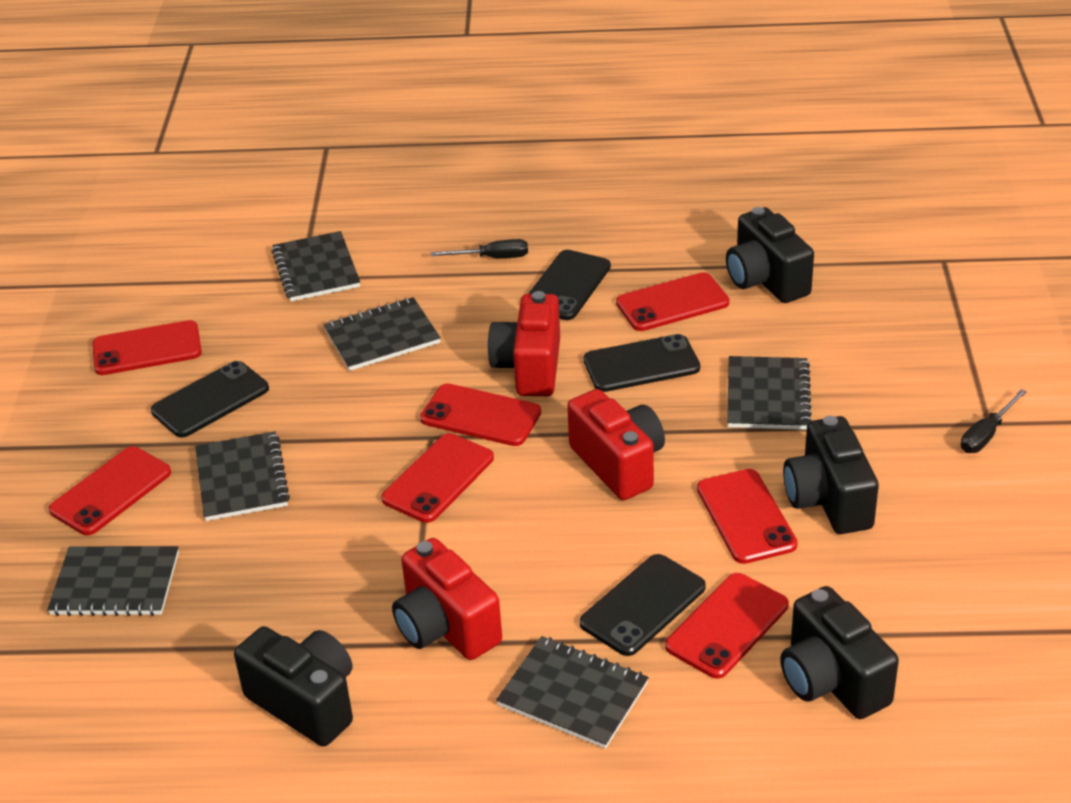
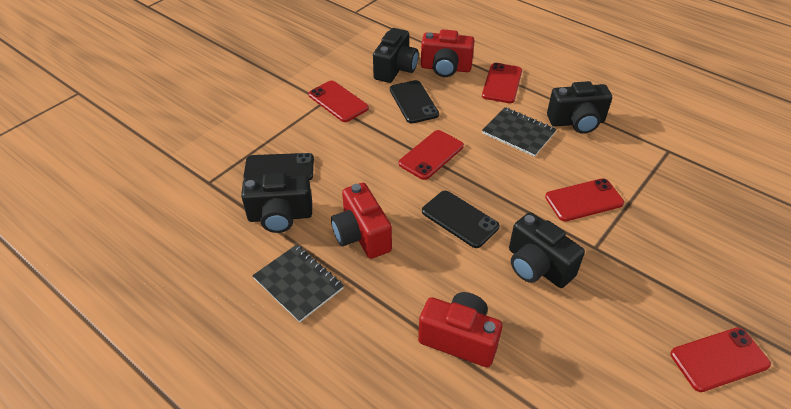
black notebook: 6 -> 2
black phone: 4 -> 3
black screwdriver: 2 -> 0
red phone: 7 -> 5

